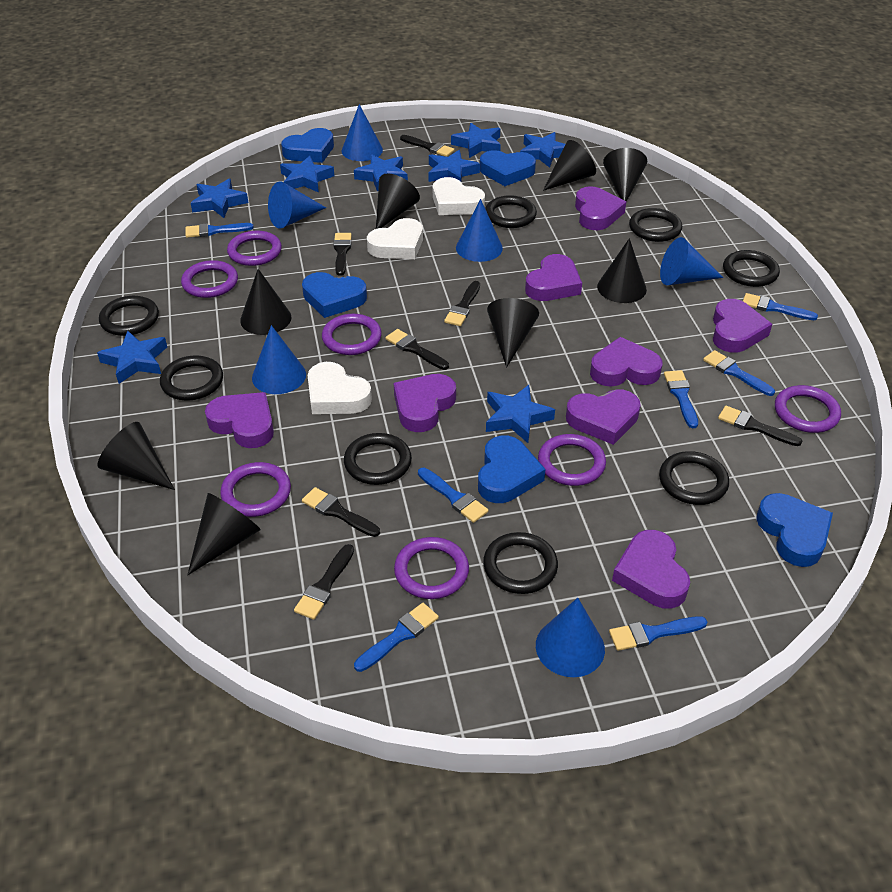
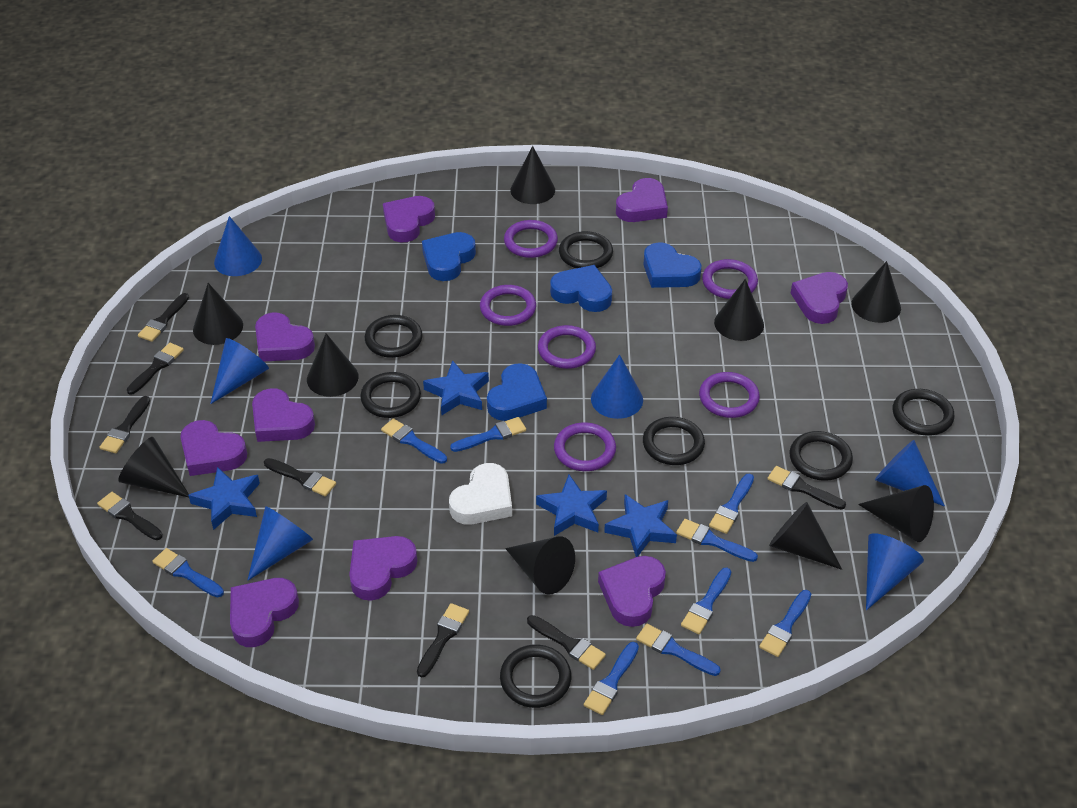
black brush: 7 -> 8
black cone: 8 -> 9
black ring: 8 -> 7
blue brush: 7 -> 9
blue heart: 5 -> 4
blue star: 8 -> 4
purple heart: 8 -> 9
purple ring: 7 -> 6
white heart: 3 -> 1

